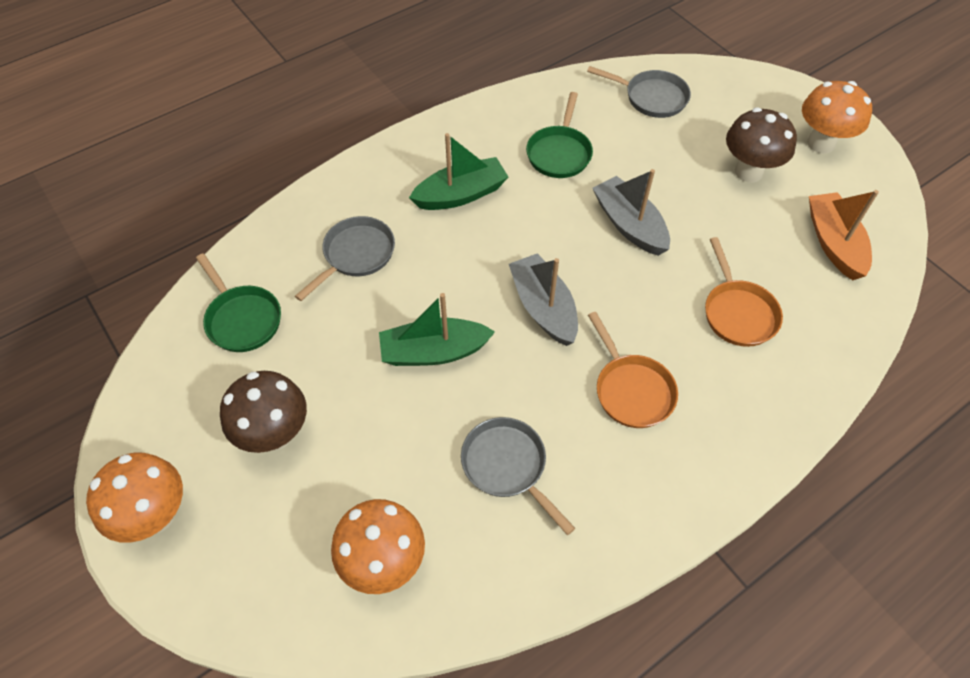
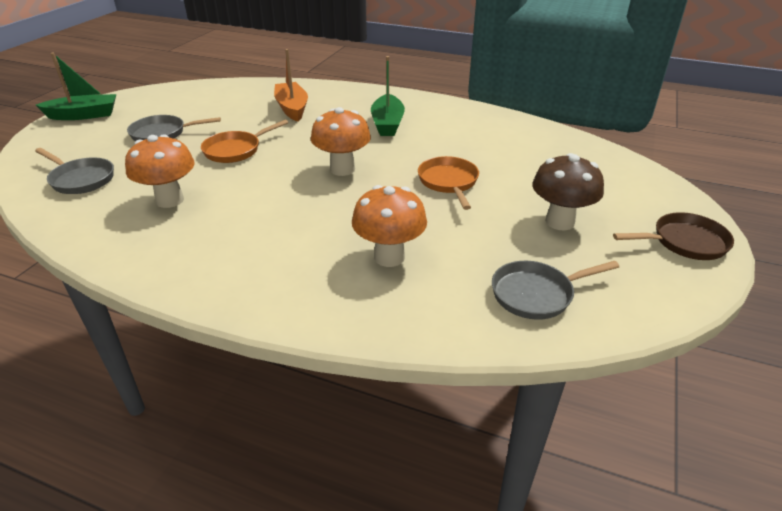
brown mushroom: 2 -> 1
brown pan: 0 -> 1
green pan: 2 -> 0
grey boat: 2 -> 0

